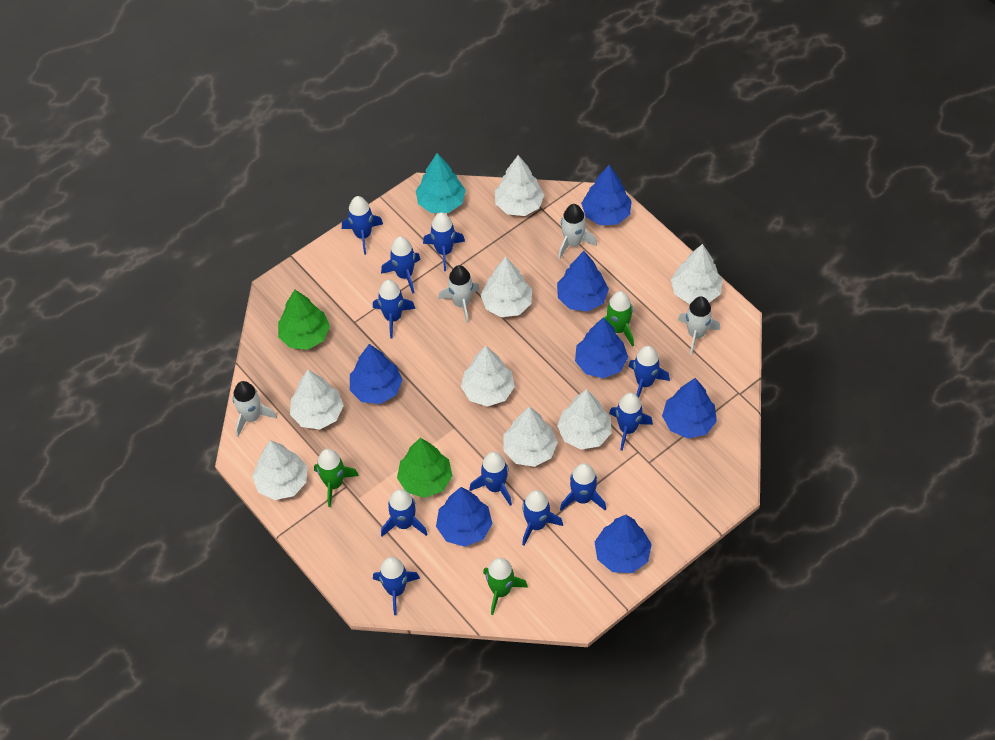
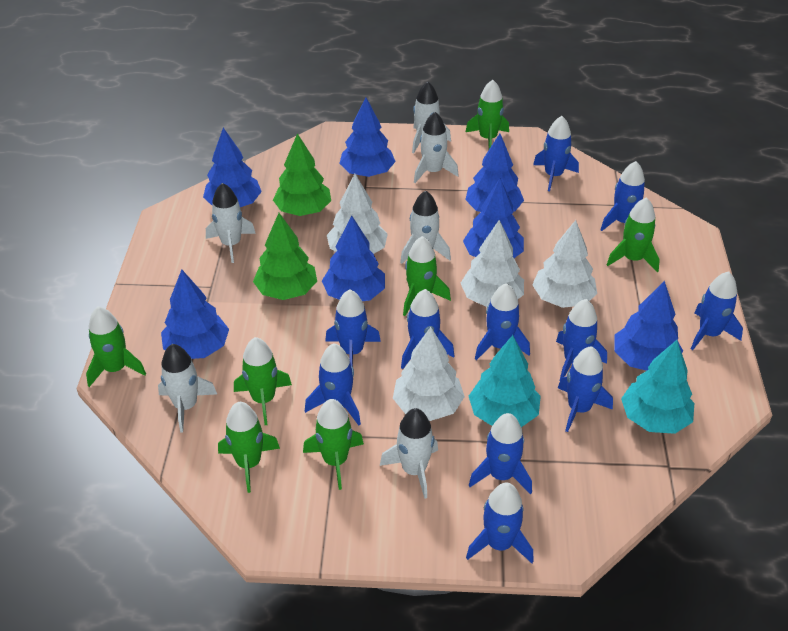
green rocket: 3 -> 7
turquoise tree: 1 -> 2
white rocket: 4 -> 6
white tree: 8 -> 4

